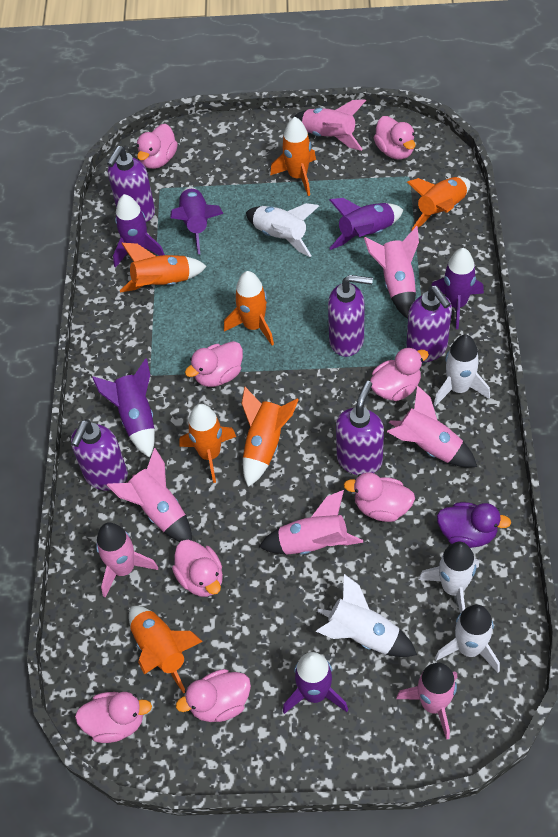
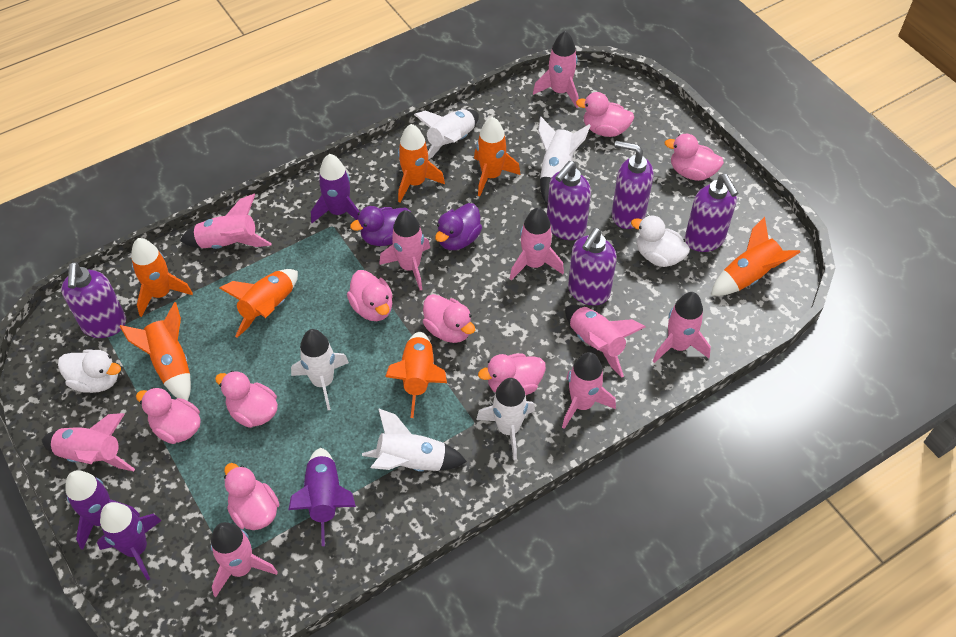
pink rocket: 7 -> 9
purple duck: 1 -> 2
purple rocket: 6 -> 4
white duck: 0 -> 2

